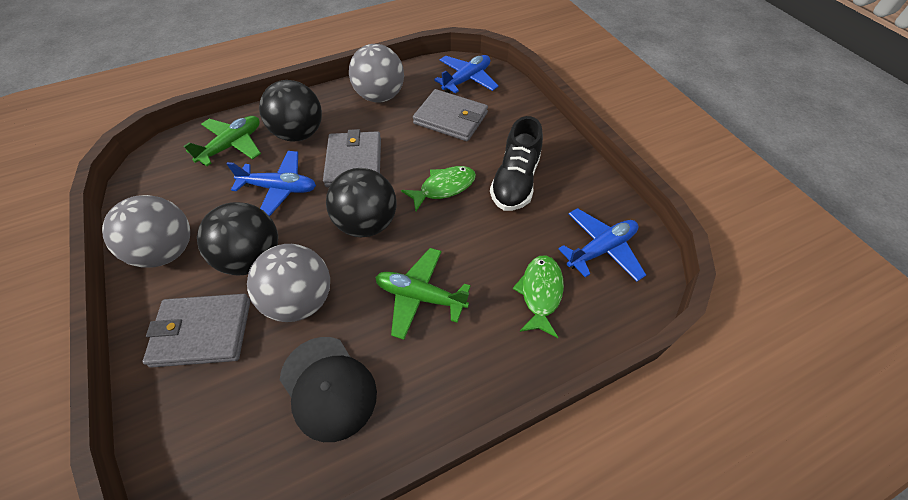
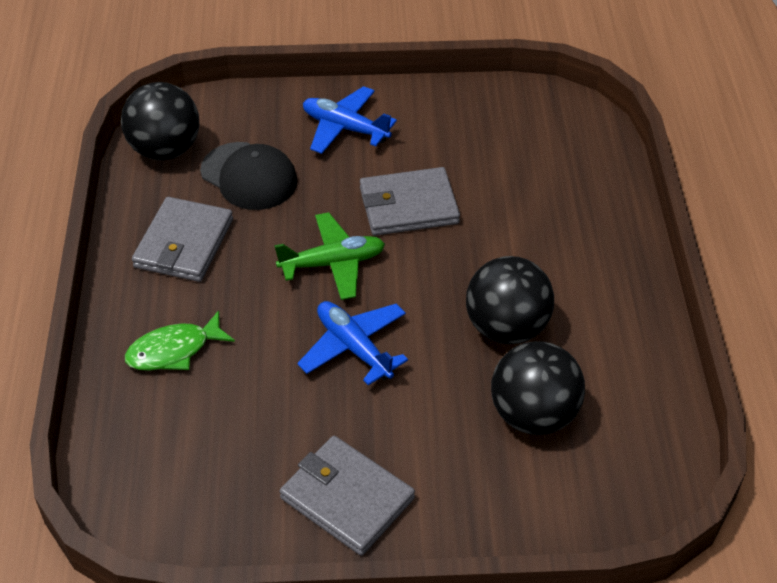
black shoe: 1 -> 0
blue plane: 3 -> 2
green fish: 2 -> 1
green plane: 2 -> 1
grey ball: 3 -> 0

